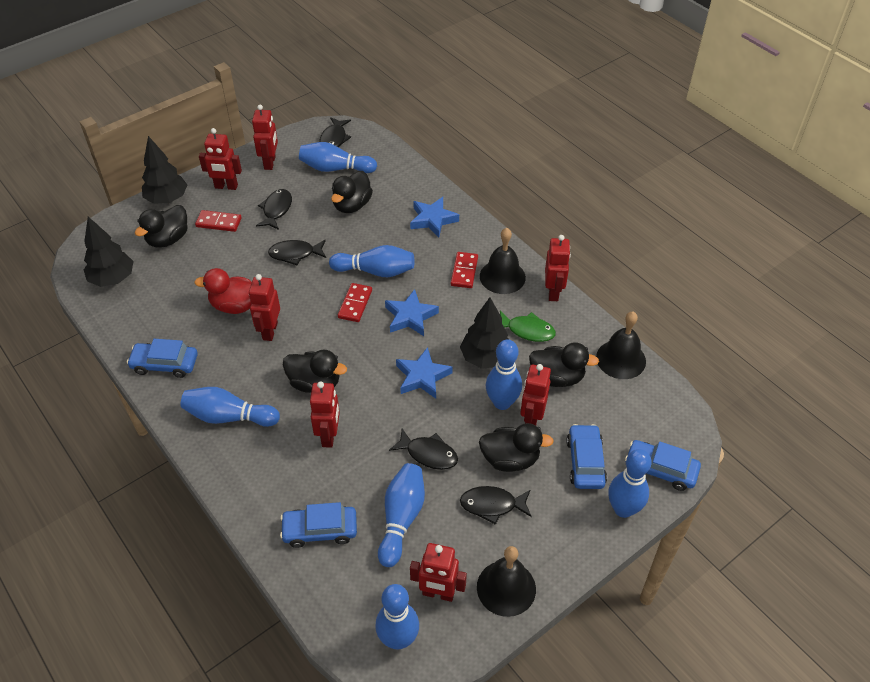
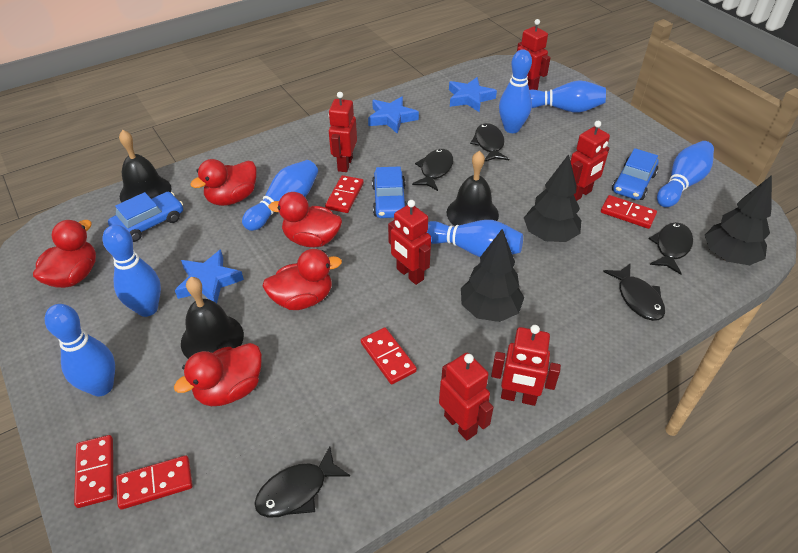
black duck: 5 -> 0
blue car: 4 -> 3
green fish: 1 -> 0
red domino: 3 -> 5
red duck: 1 -> 5
red robot: 7 -> 6

